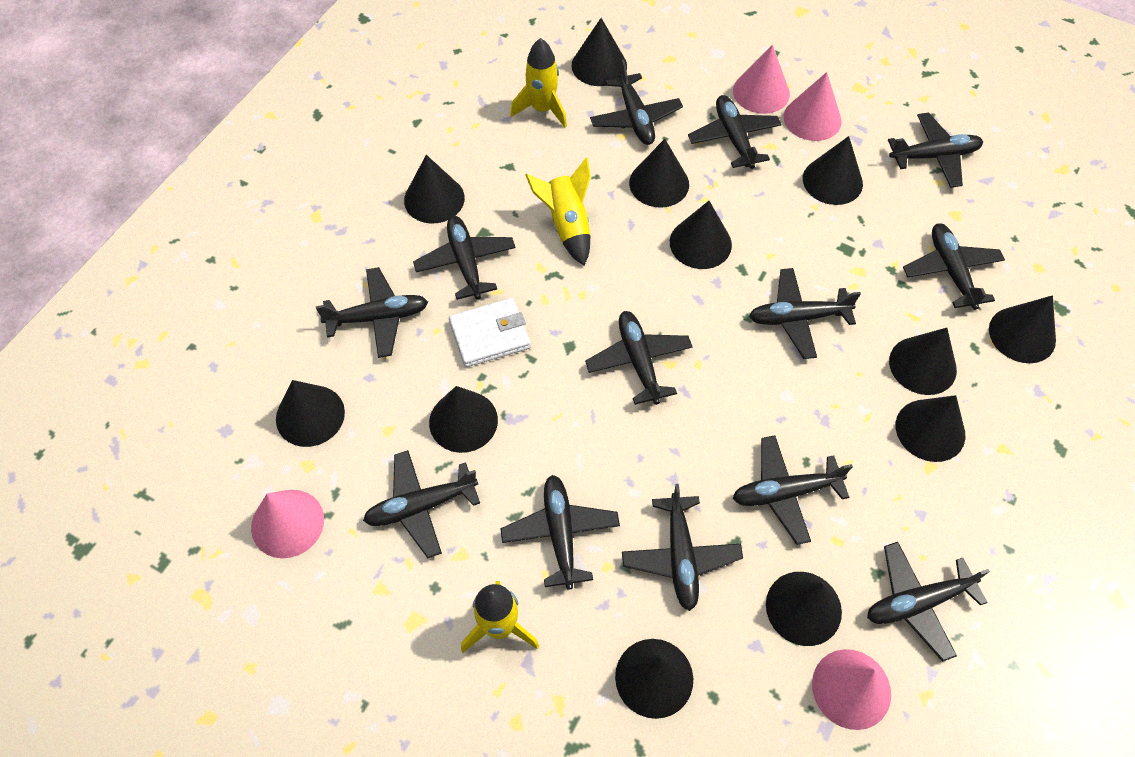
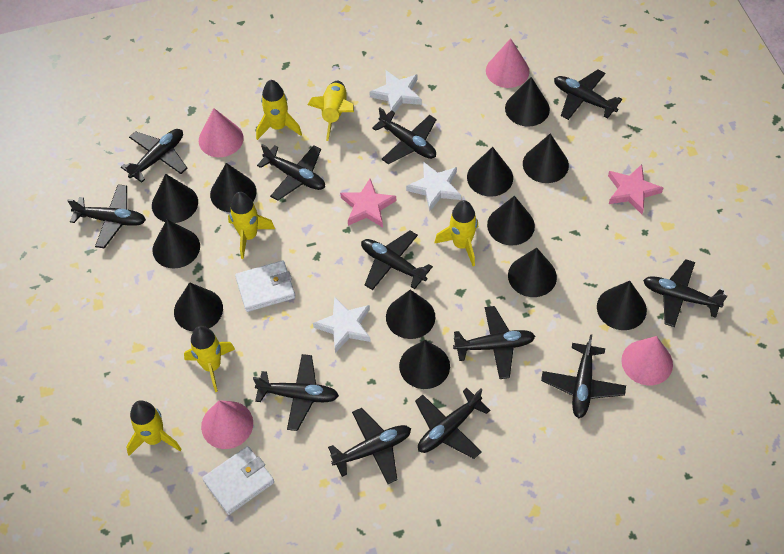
black plane: 13 -> 12
pink star: 0 -> 2
white star: 0 -> 3
white wallet: 1 -> 2
yellow rocket: 3 -> 6

